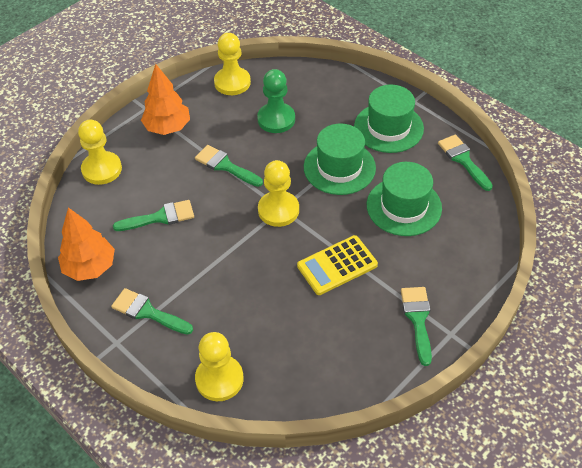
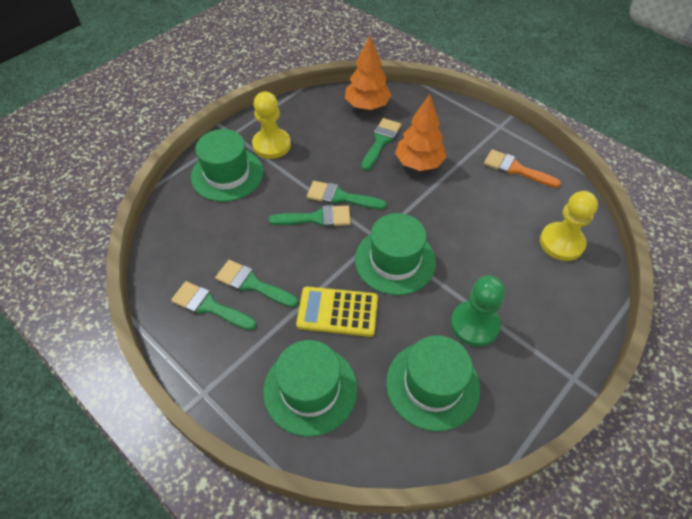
green hat: 3 -> 4
orange brush: 0 -> 1
yellow pawn: 4 -> 2

